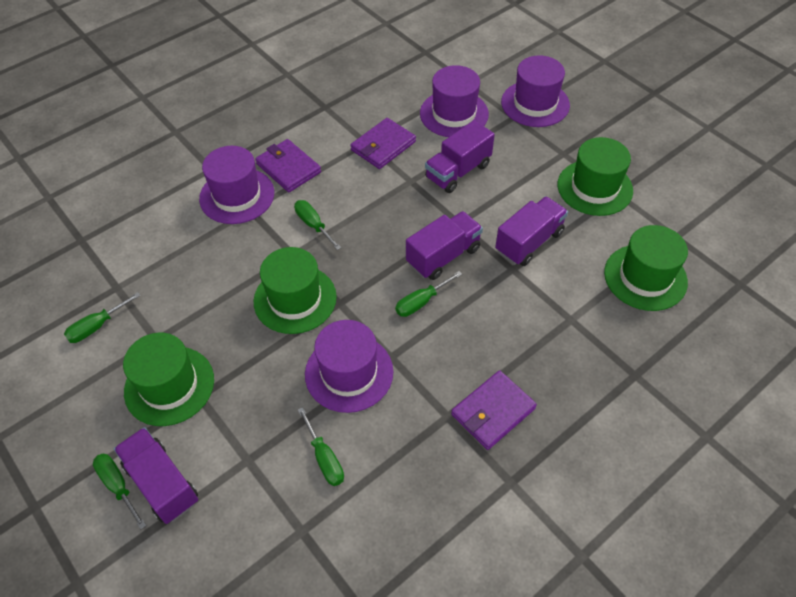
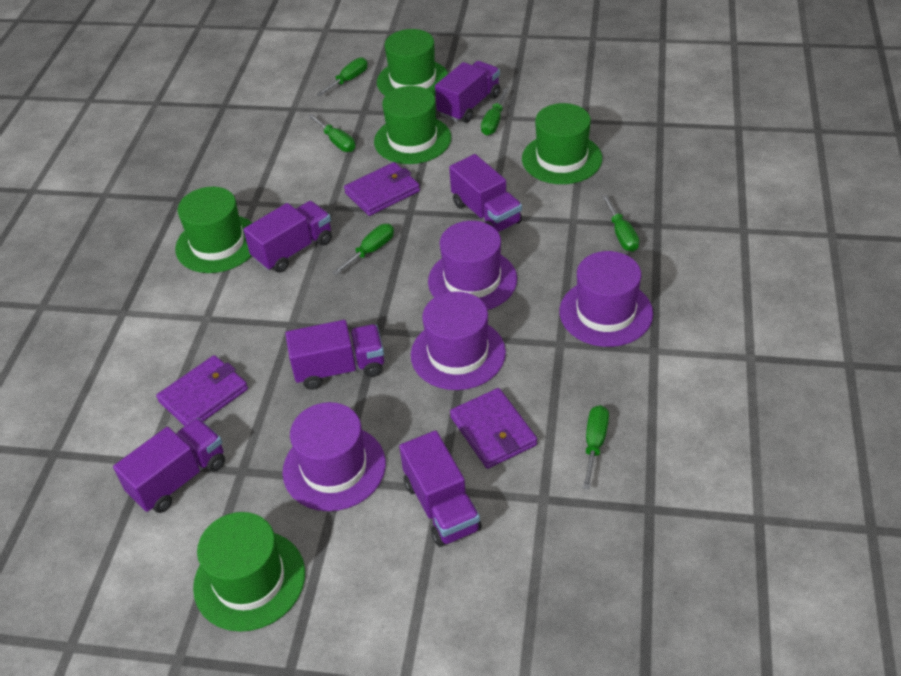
green hat: 4 -> 5
green screwdriver: 5 -> 6
purple truck: 4 -> 6

